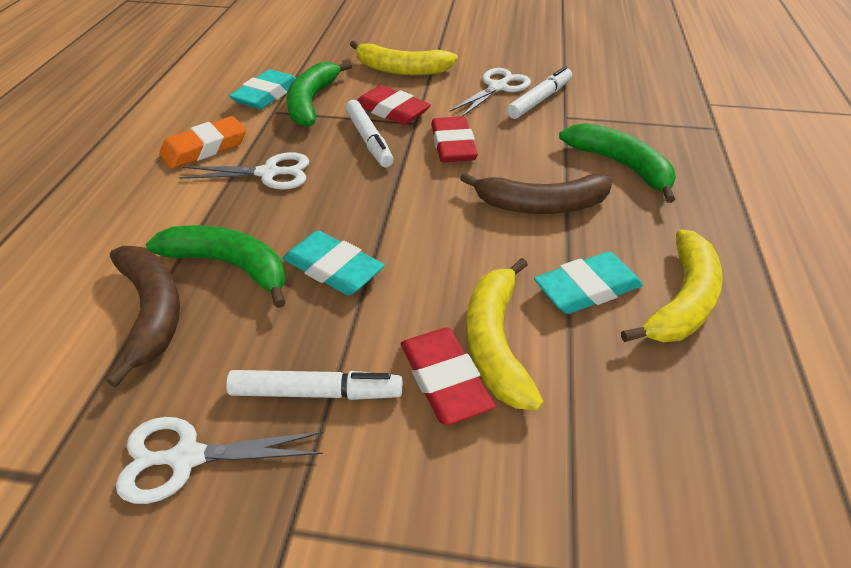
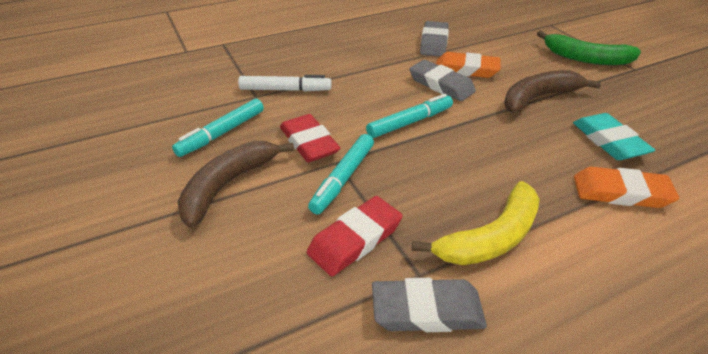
green banana: 3 -> 1
grey eraser: 0 -> 3
orange eraser: 1 -> 2
red eraser: 3 -> 2
turquoise eraser: 3 -> 1
turquoise marker: 0 -> 3
white marker: 3 -> 1
white scissors: 3 -> 0
yellow banana: 3 -> 1

